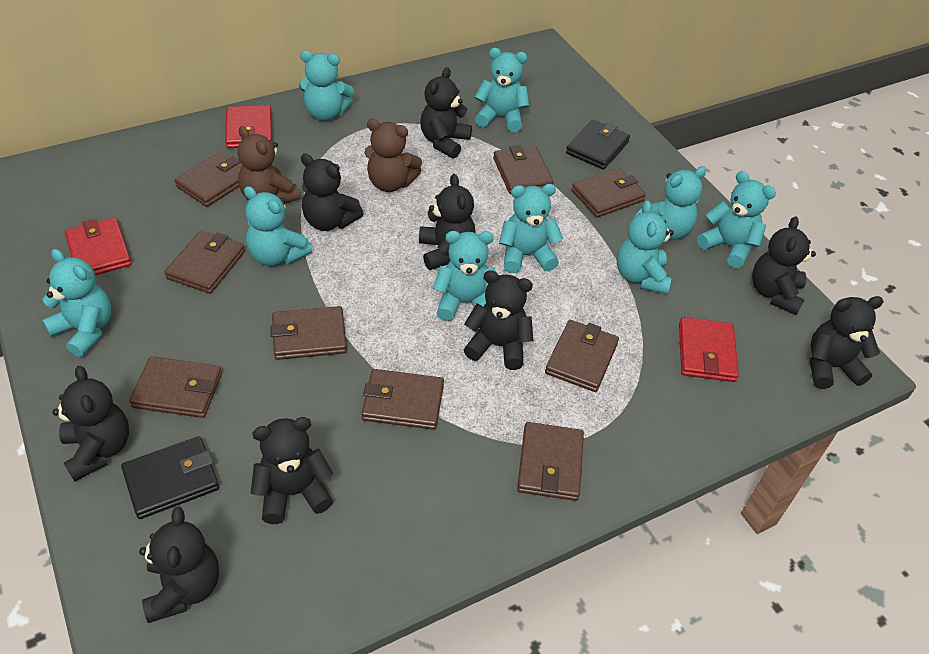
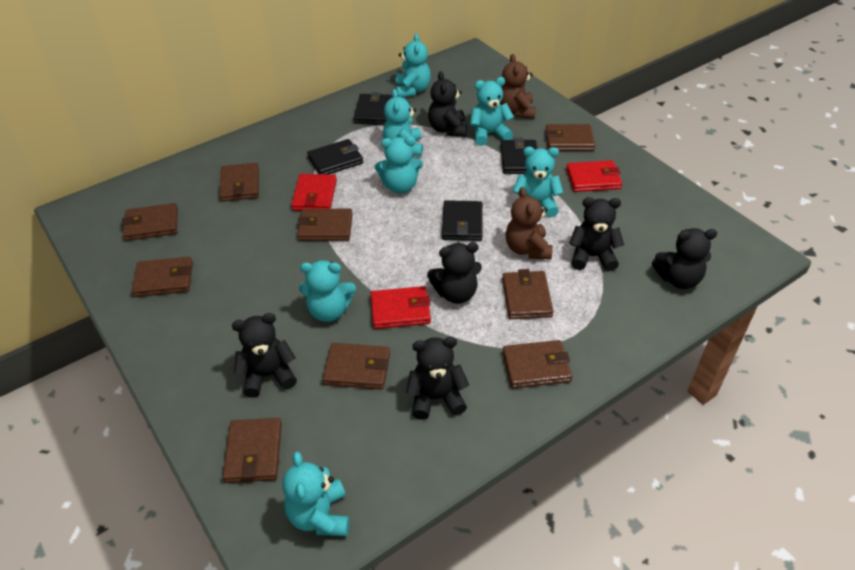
black teddy bear: 9 -> 6
black wallet: 2 -> 4
turquoise teddy bear: 9 -> 7

